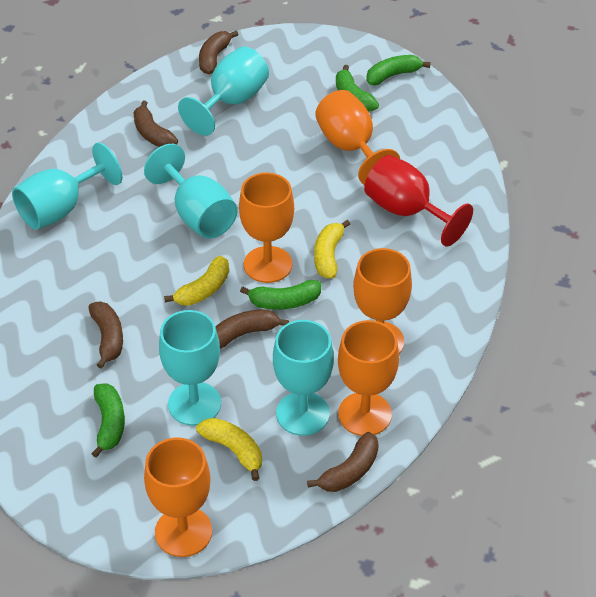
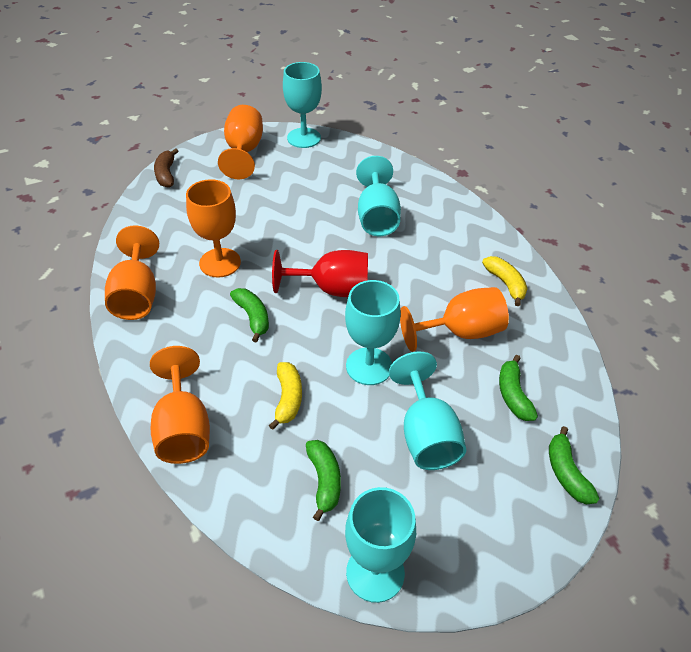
brown banana: 5 -> 1
yellow banana: 3 -> 2

